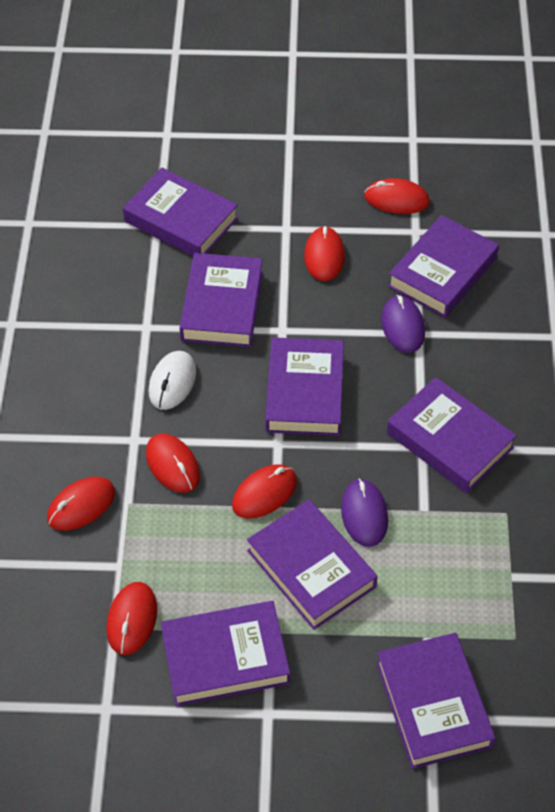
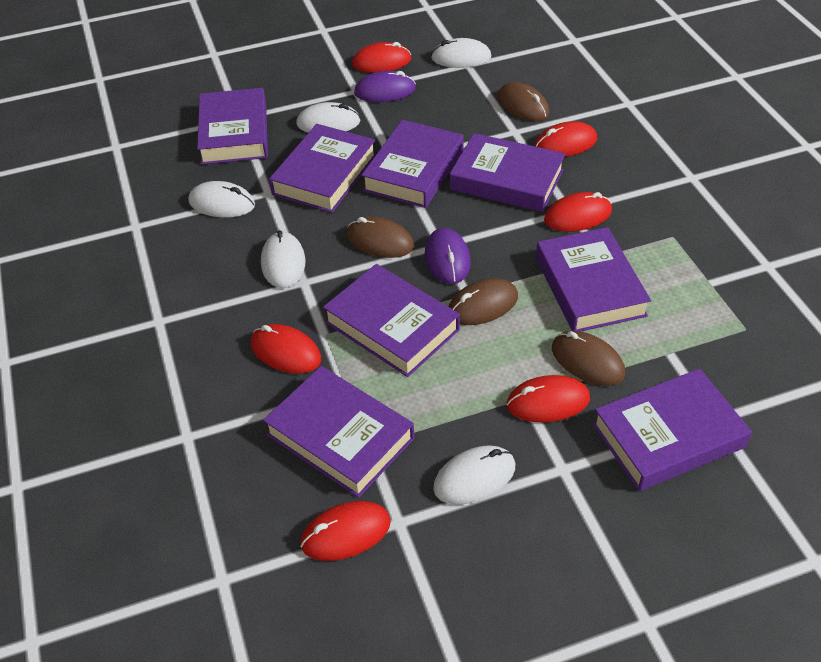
brown mouse: 0 -> 4
white mouse: 1 -> 5

